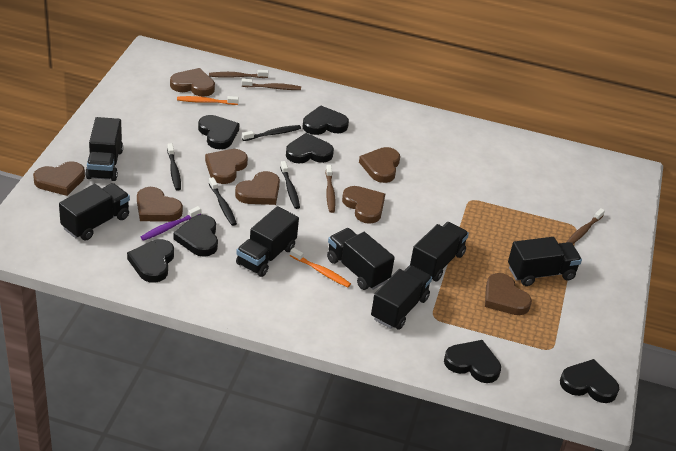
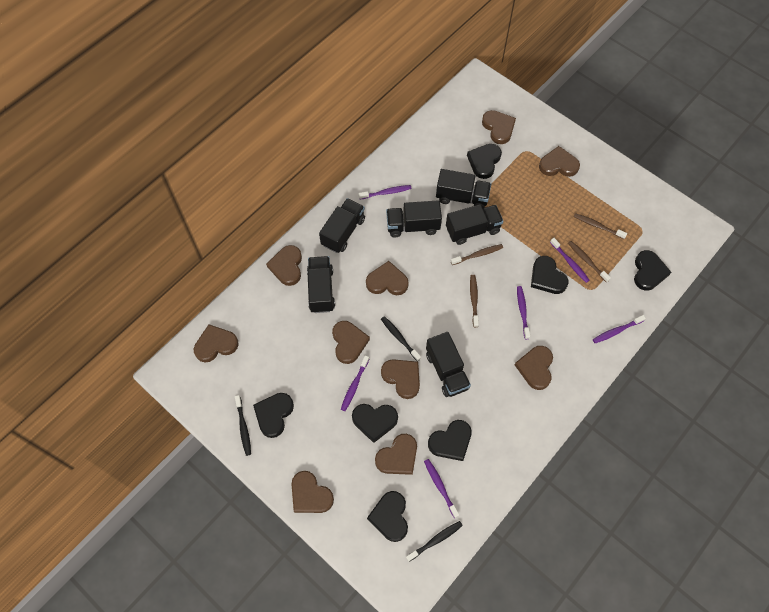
black toothbrush: 4 -> 3
black truck: 7 -> 6
brown heart: 8 -> 10
orange toothbrush: 2 -> 0
purple toothbrush: 1 -> 6

